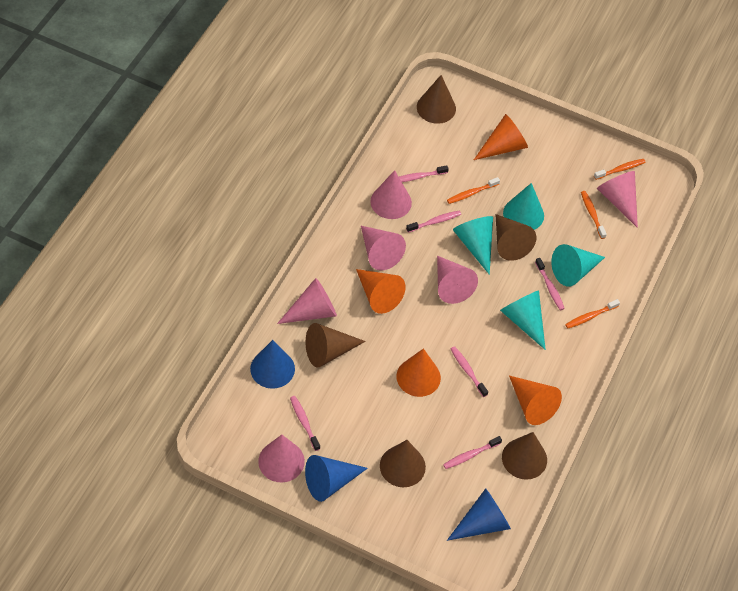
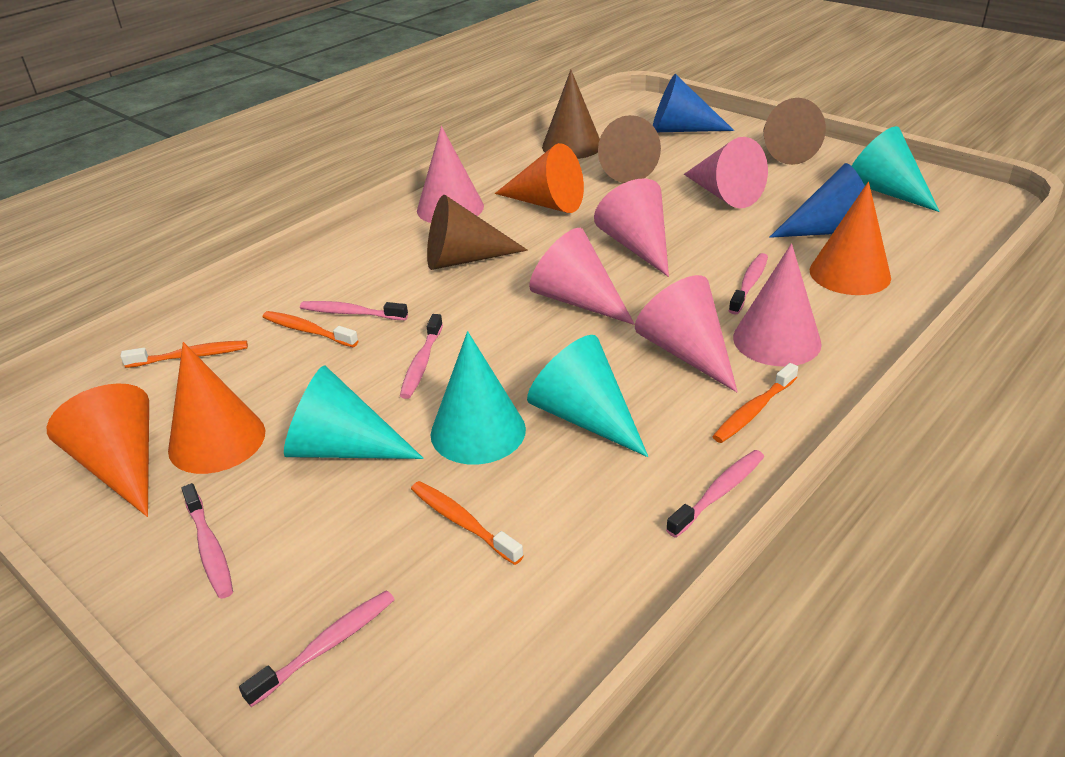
blue cone: 3 -> 2
brown cone: 5 -> 4

